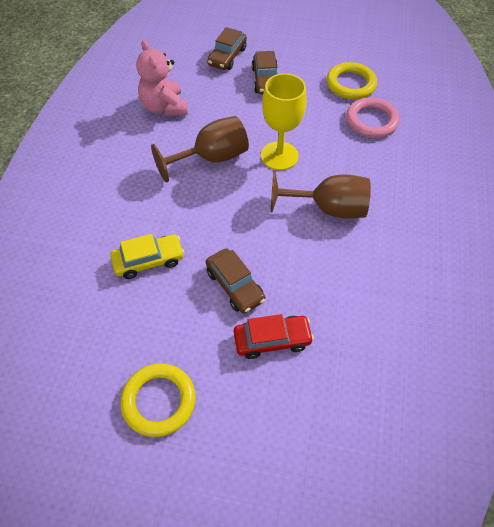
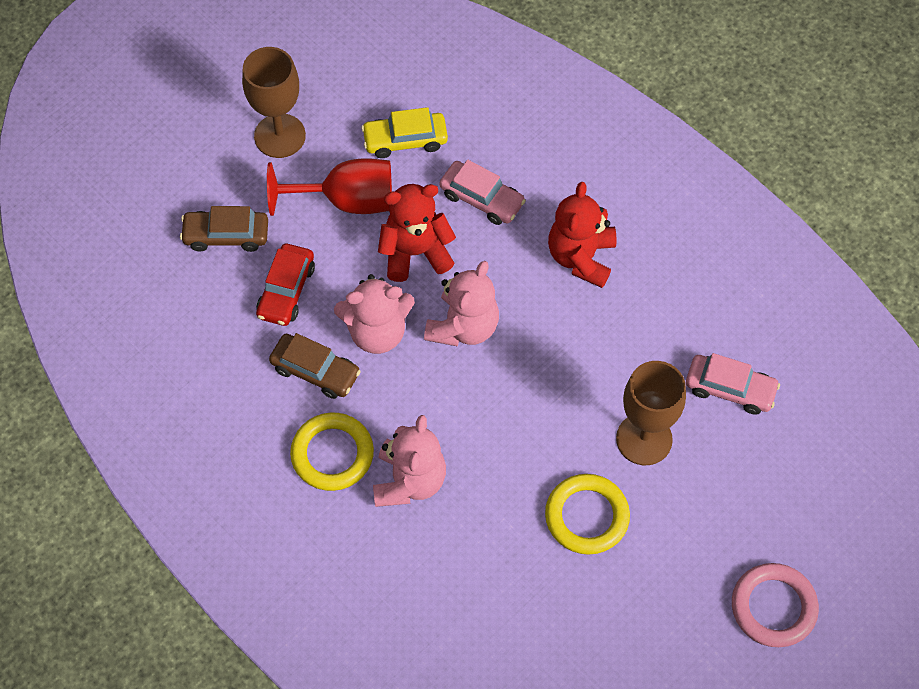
brown car: 3 -> 2
pink car: 0 -> 2
pink teddy bear: 1 -> 3
red goblet: 0 -> 1
red teddy bear: 0 -> 2
yellow goblet: 1 -> 0

